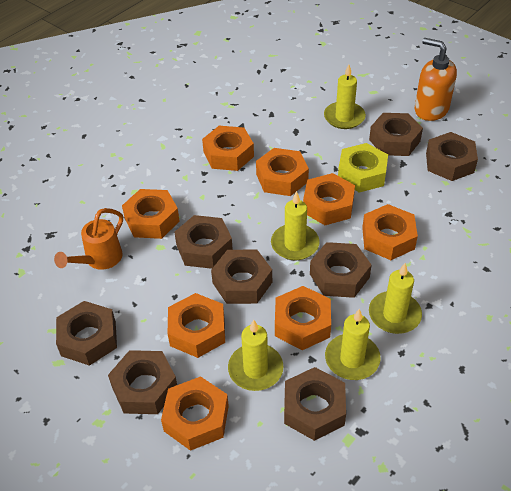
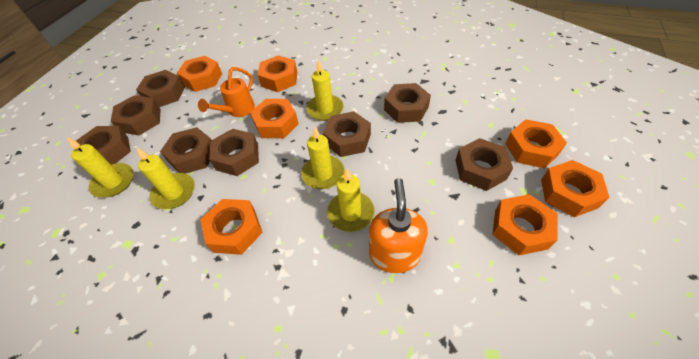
orange nut: 8 -> 7
yellow nut: 1 -> 0

